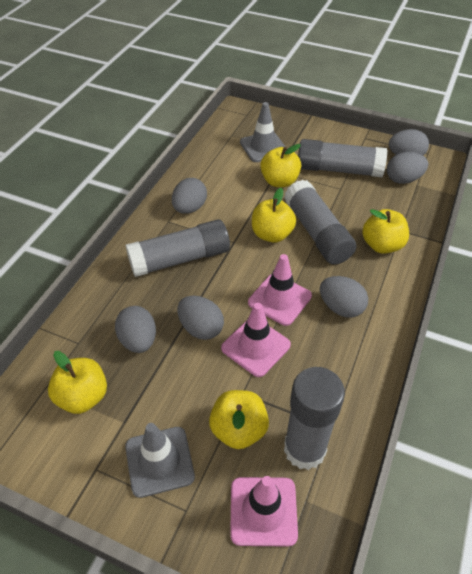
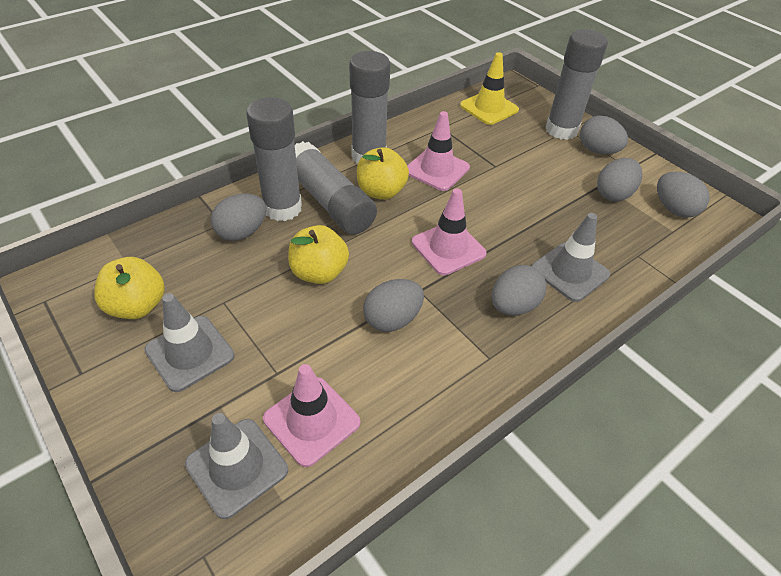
grey traffic cone: 2 -> 3
yellow apple: 5 -> 3
yellow traffic cone: 0 -> 1

